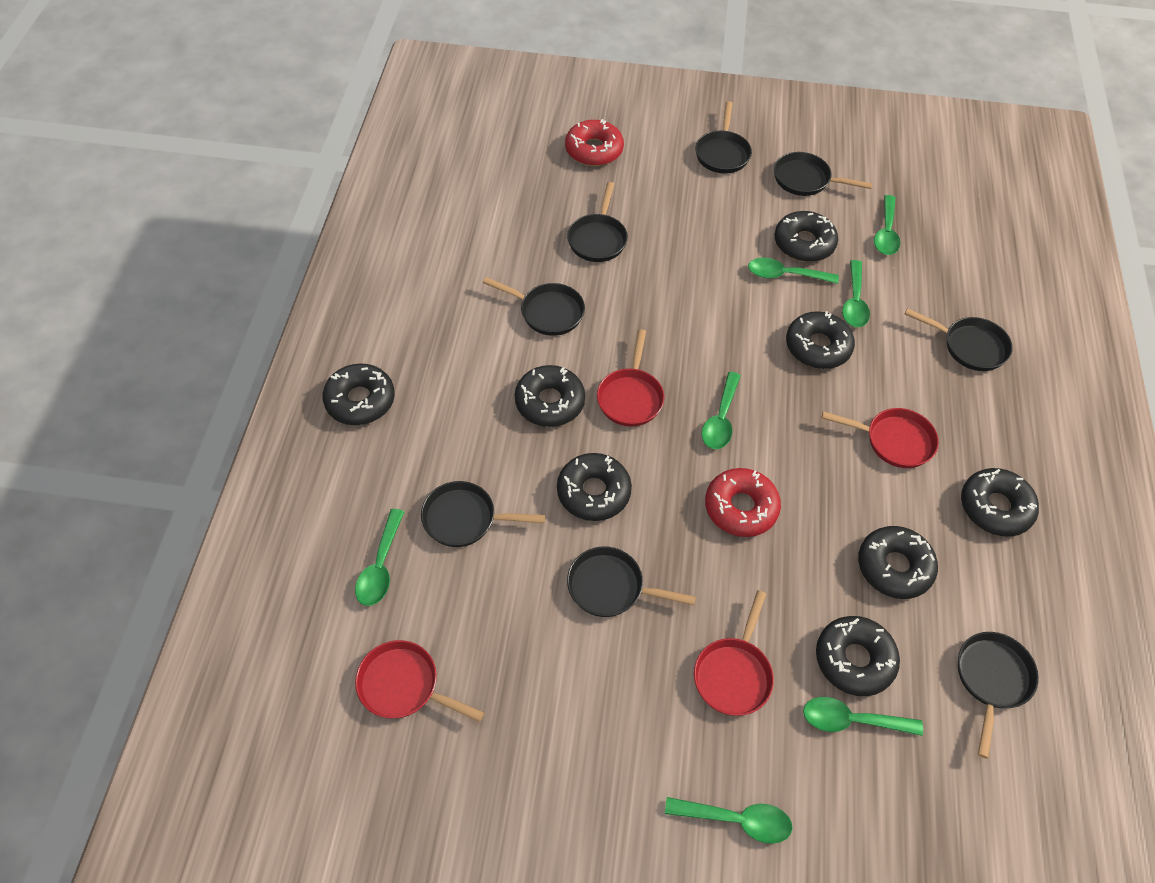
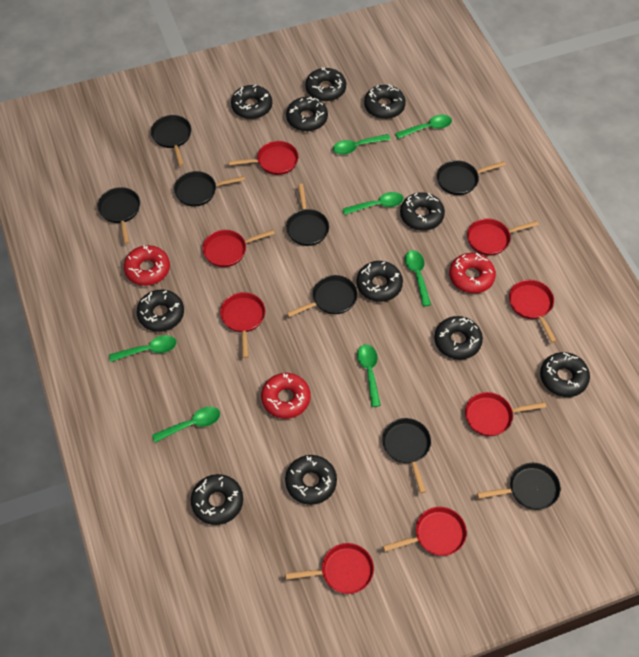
black donut: 8 -> 11
red donut: 2 -> 3
red pan: 4 -> 8

